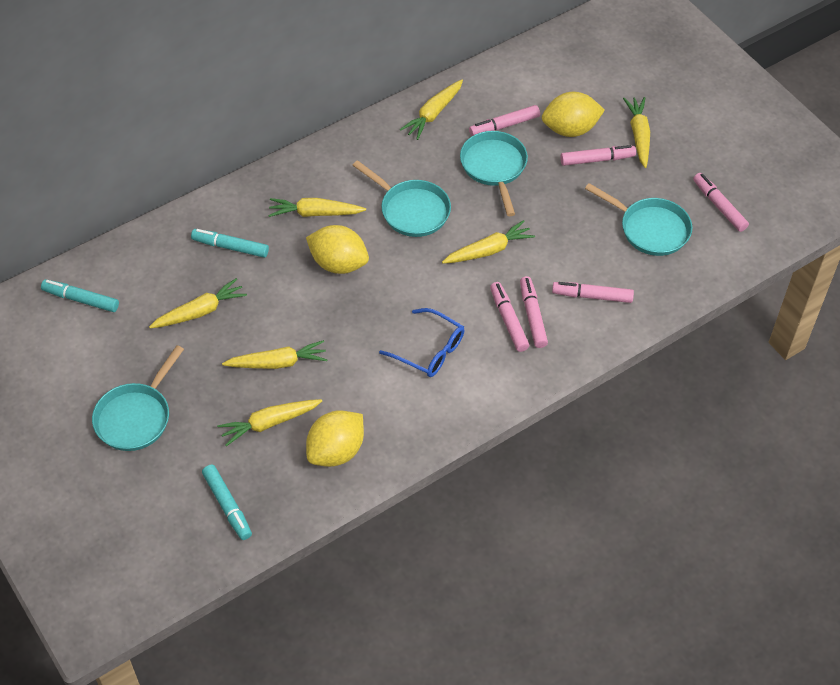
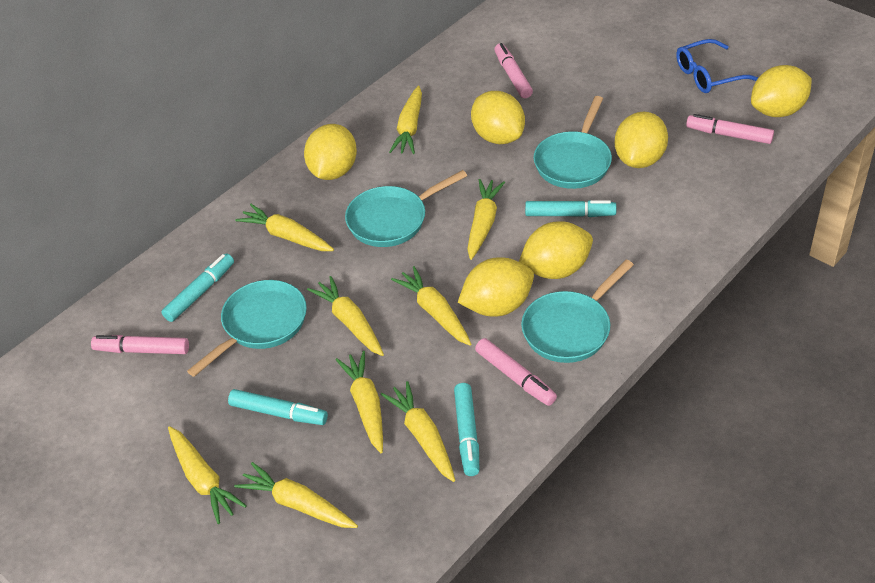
pink marker: 6 -> 4
turquoise marker: 3 -> 4
yellow carrot: 7 -> 9
yellow lemon: 3 -> 6

